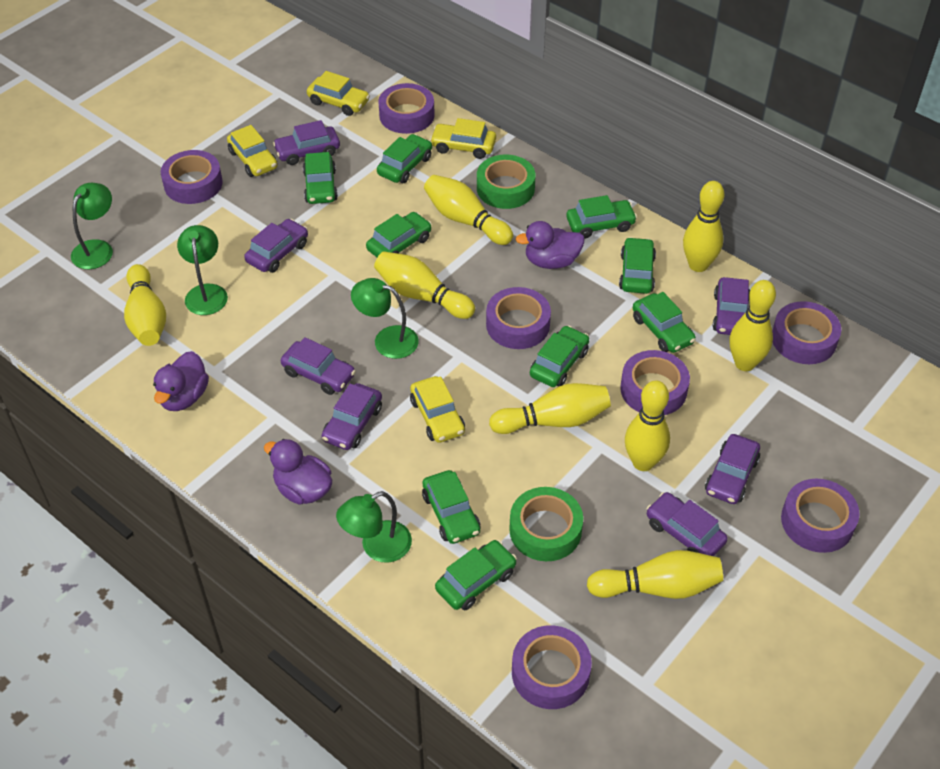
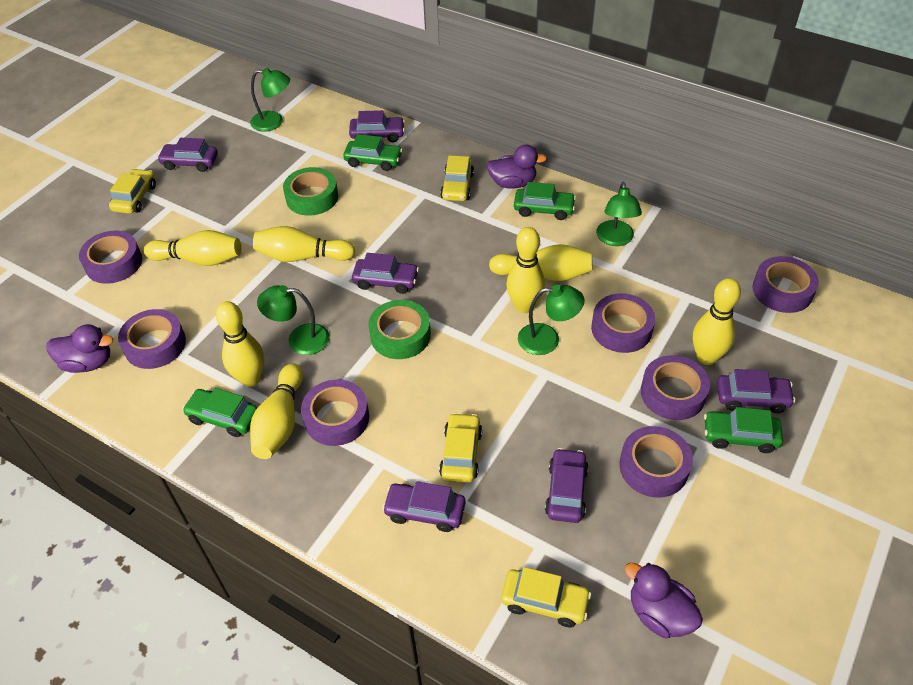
green car: 9 -> 4
purple car: 7 -> 6
yellow bowling pin: 8 -> 7

